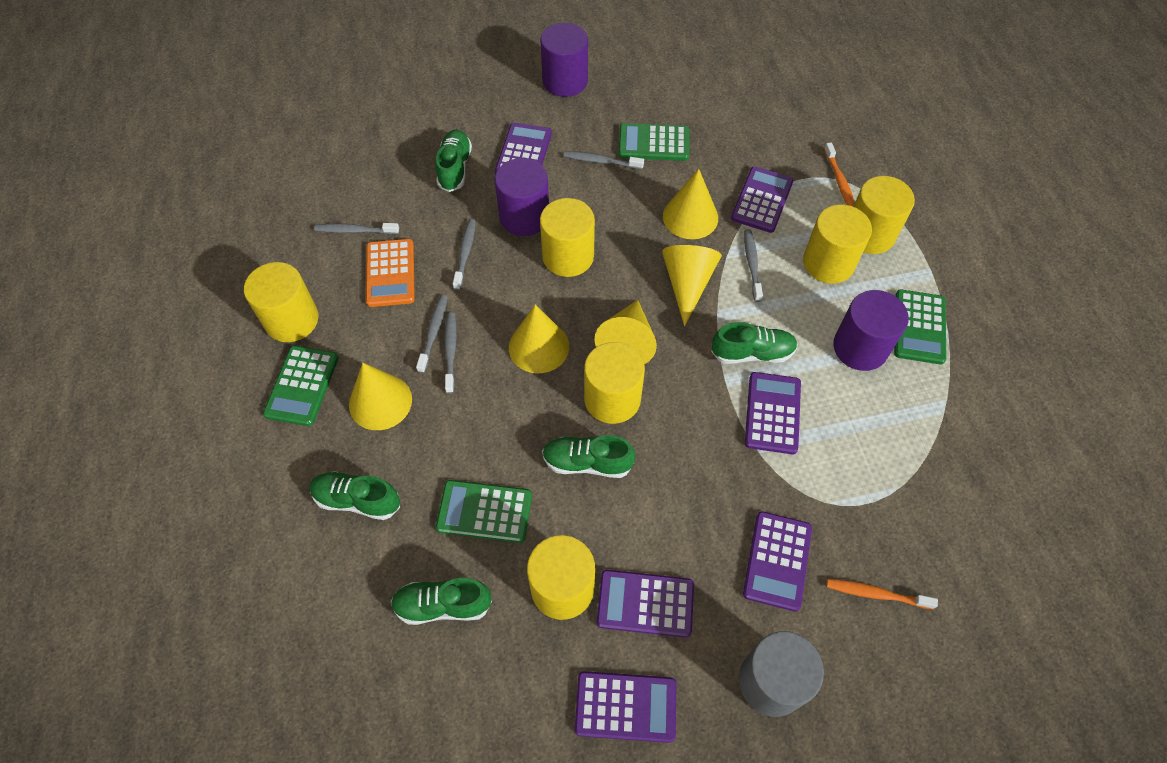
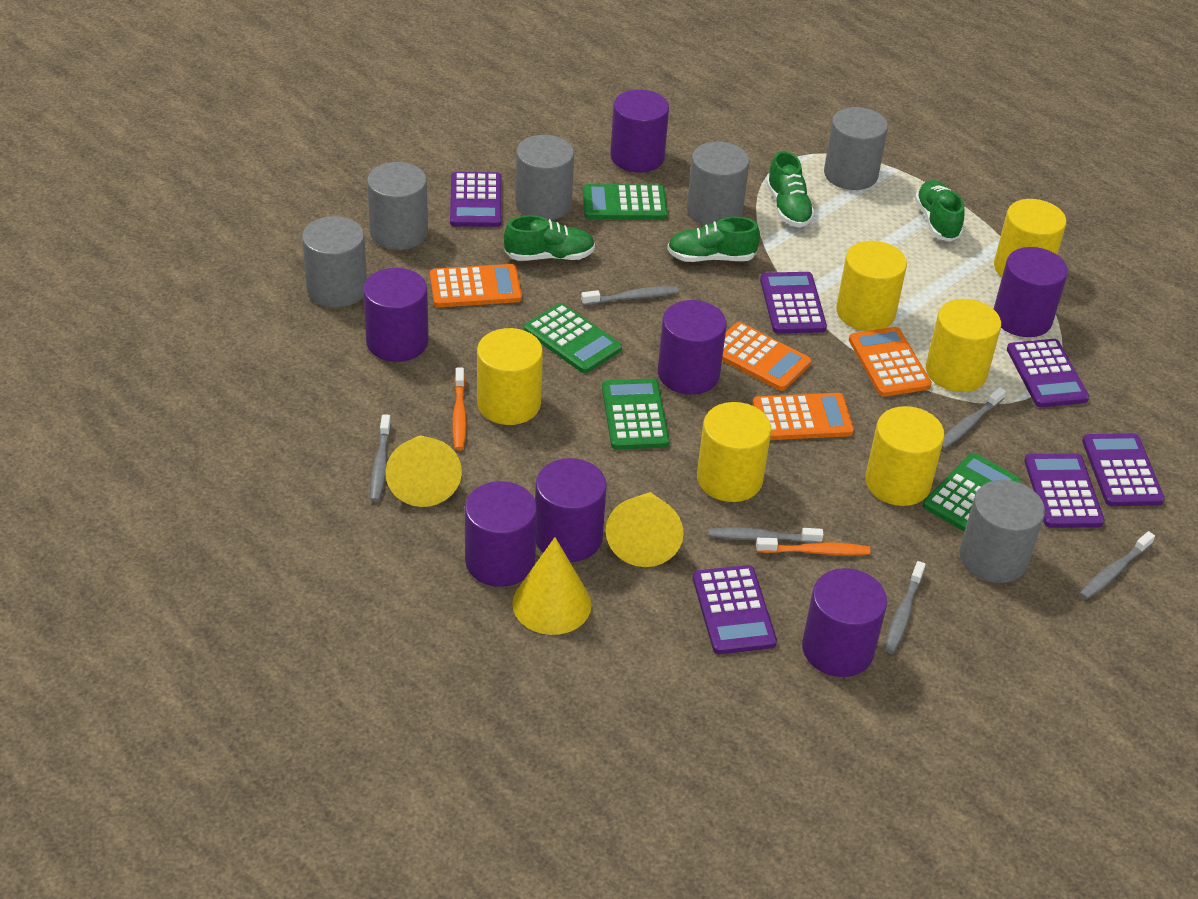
green shoe: 5 -> 4
grey cylinder: 1 -> 6
orange calculator: 1 -> 4
purple cylinder: 3 -> 7
yellow cone: 5 -> 3

